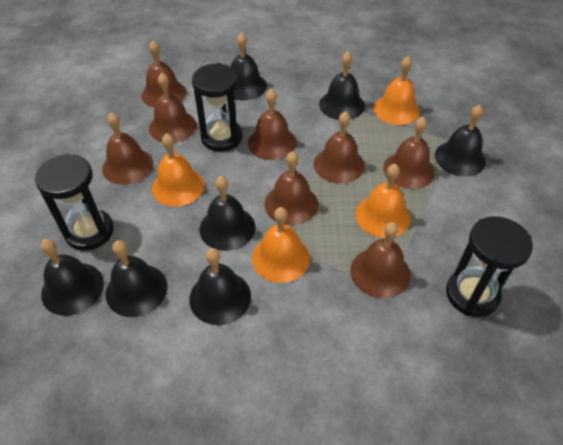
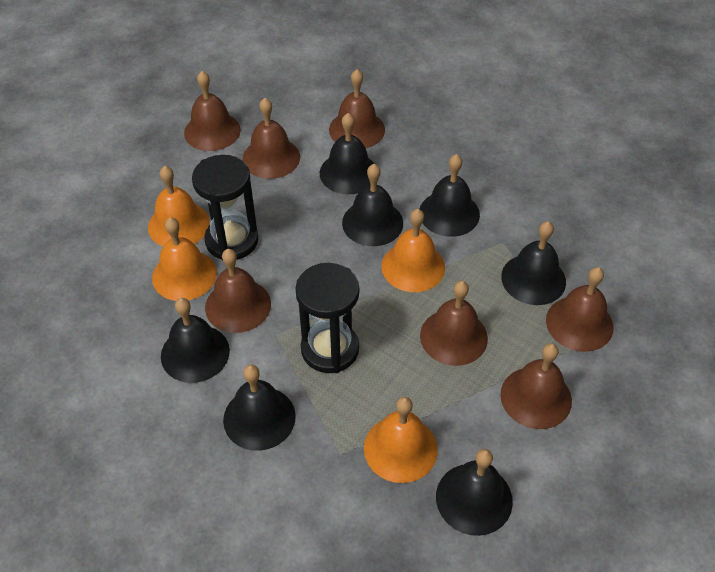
black hourglass: 3 -> 2
brown bell: 8 -> 7

